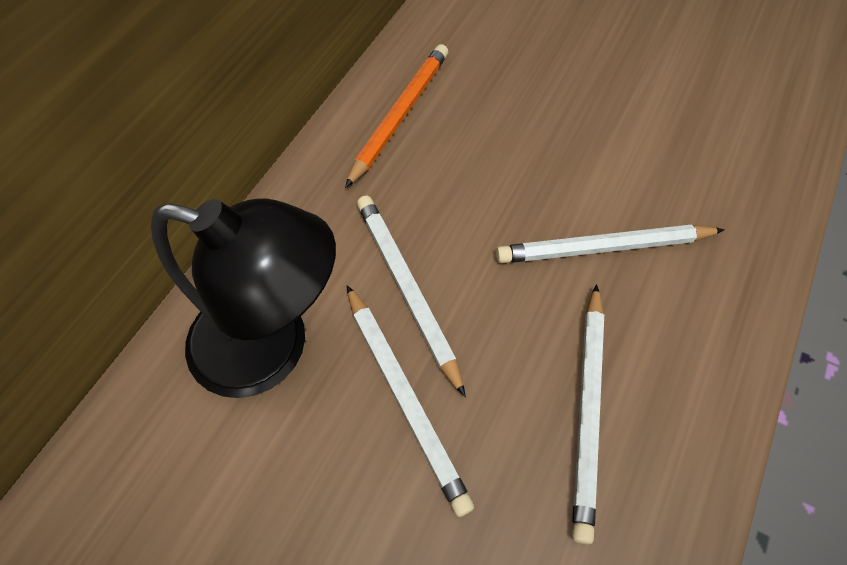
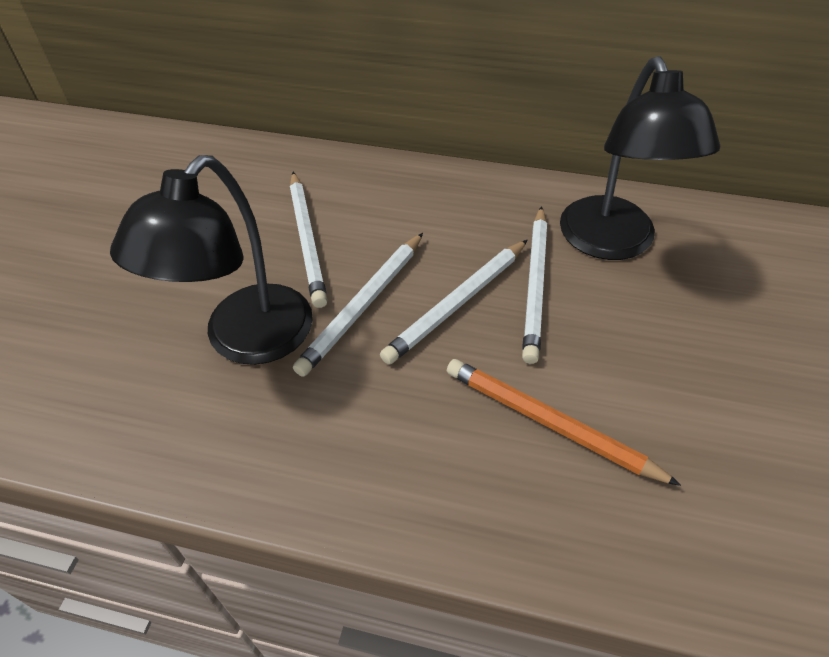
black lamp: 1 -> 2

